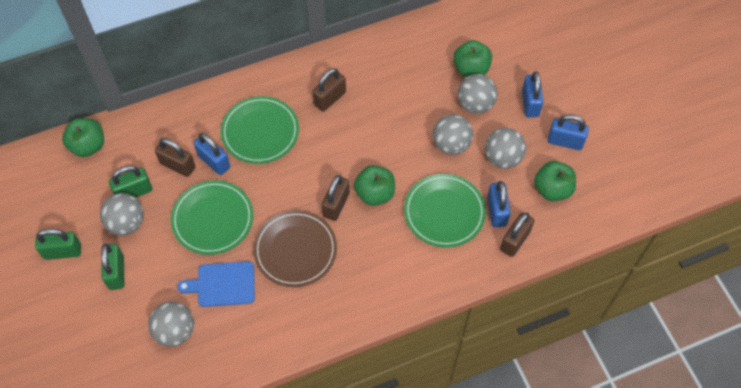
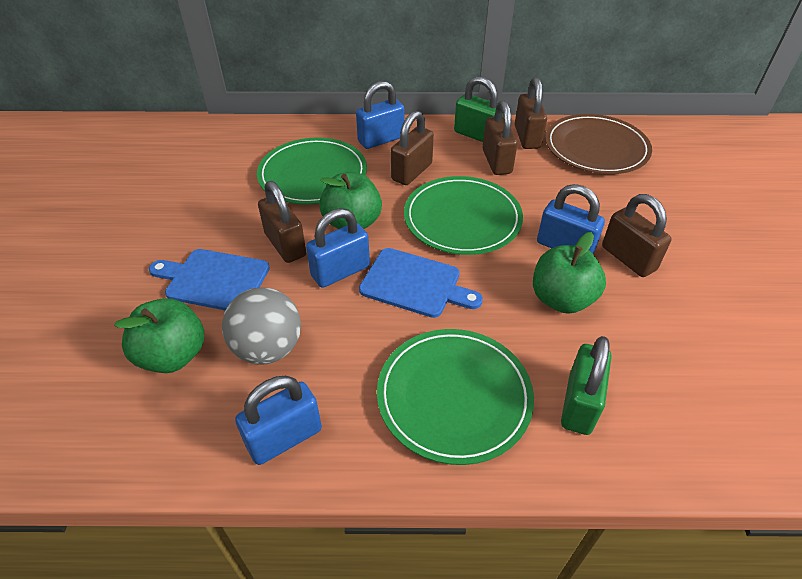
blue cutting board: 1 -> 2
brown padlock: 4 -> 5
green apple: 4 -> 3
green padlock: 3 -> 2
grey ball: 5 -> 1

